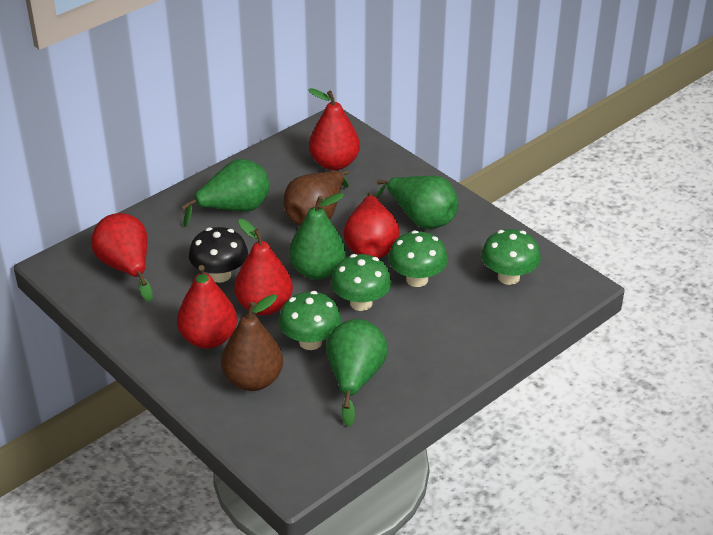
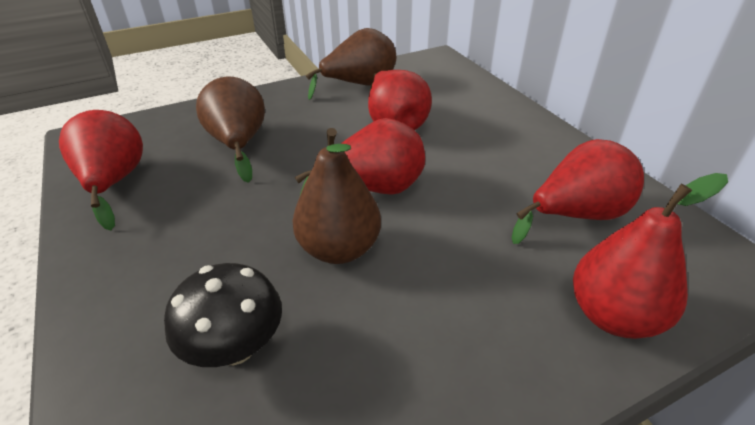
brown pear: 2 -> 3
green mushroom: 4 -> 0
green pear: 4 -> 0

